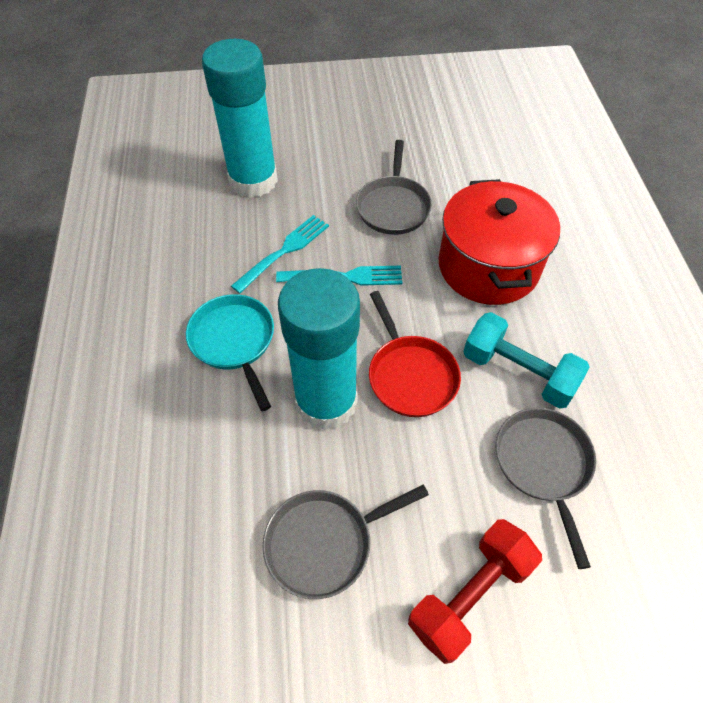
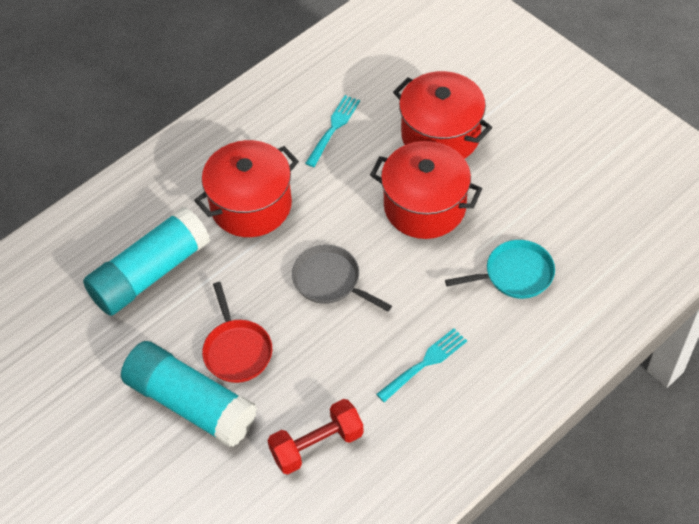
grey pan: 3 -> 1
red pot: 1 -> 3
turquoise dumbbell: 1 -> 0

